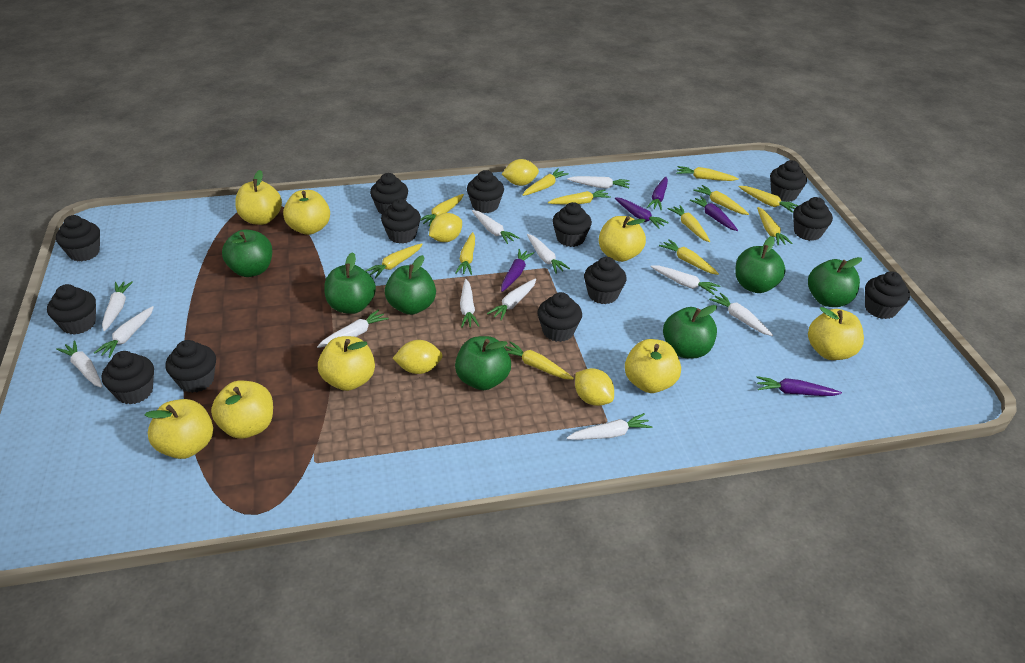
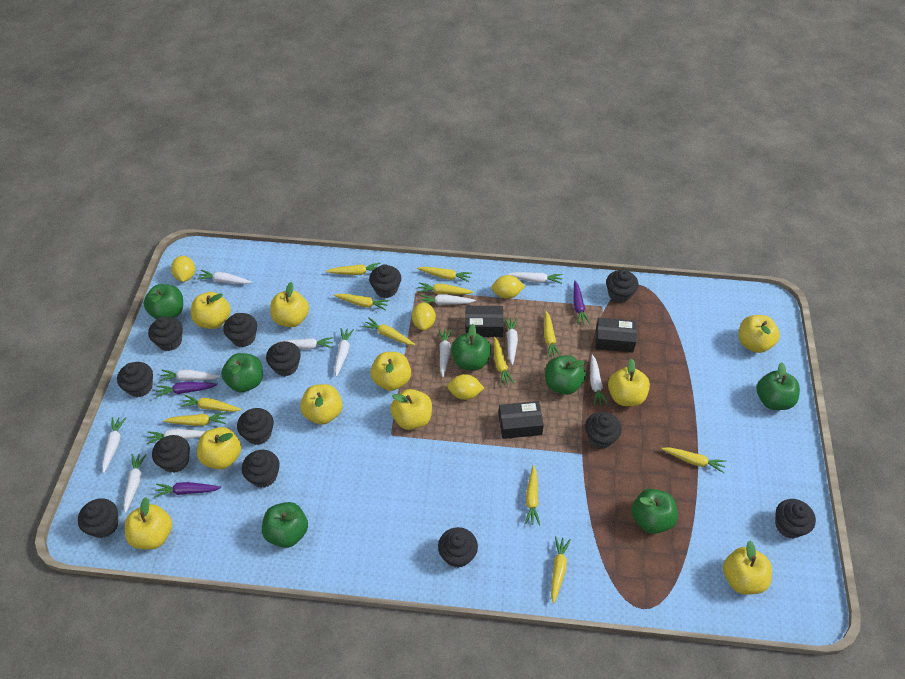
black box: 0 -> 3
purple carrot: 5 -> 3
yellow apple: 8 -> 10

